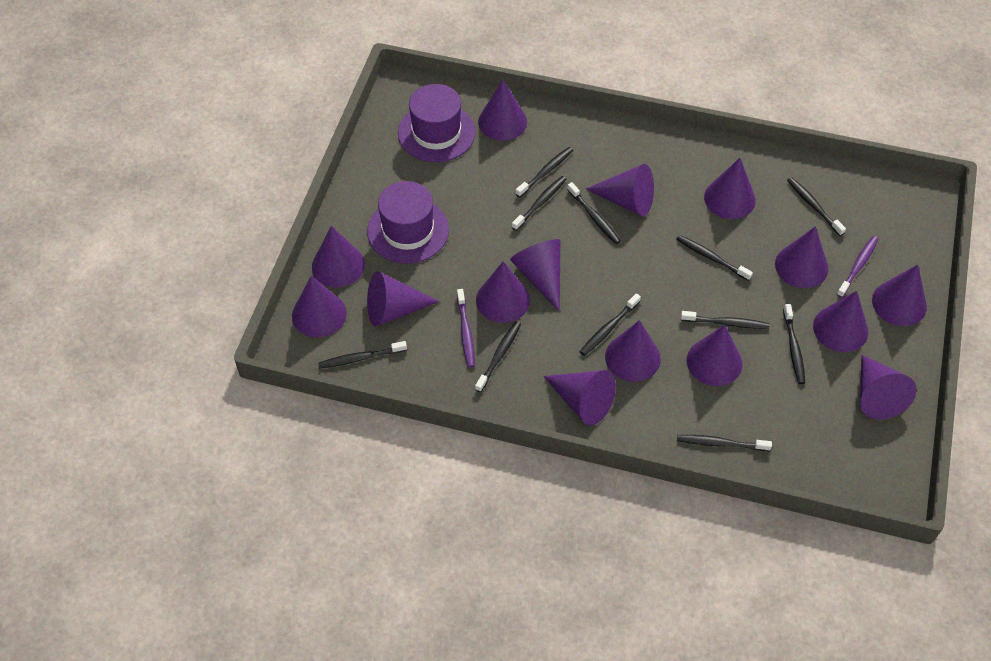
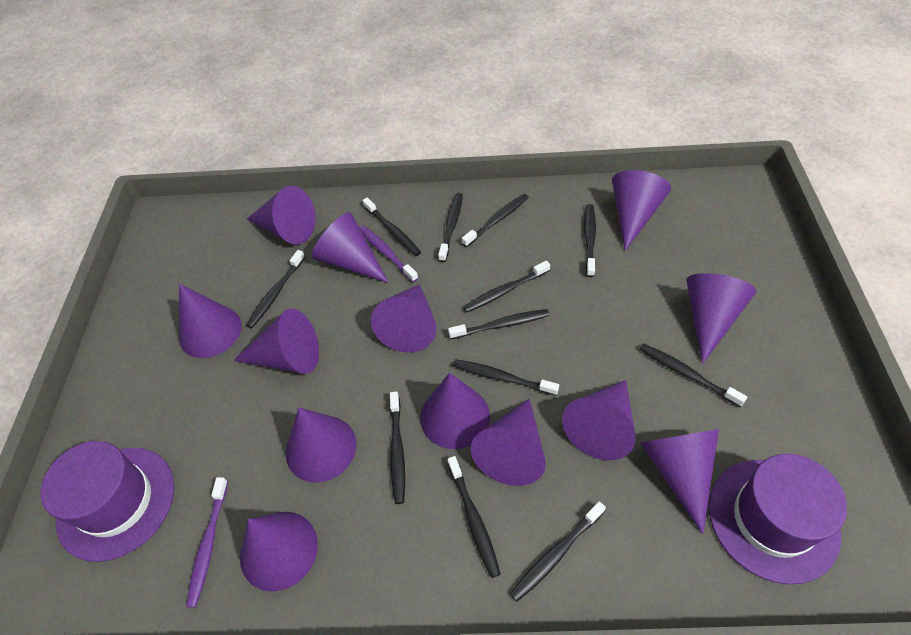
black toothbrush: 11 -> 12
purple cone: 15 -> 13

